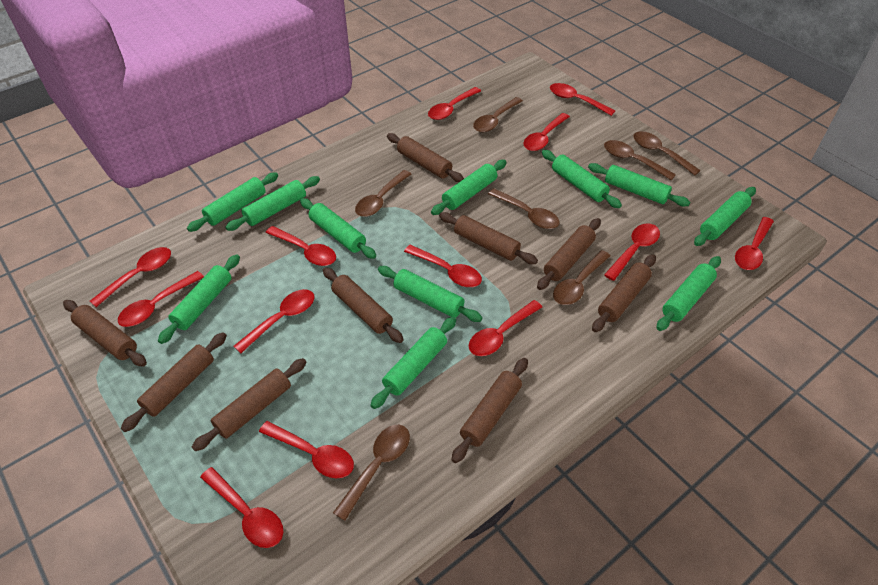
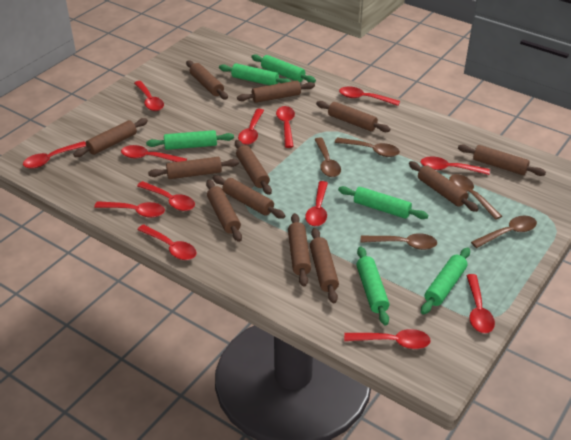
brown rolling pin: 9 -> 12
brown spoon: 7 -> 5
green rolling pin: 11 -> 6

